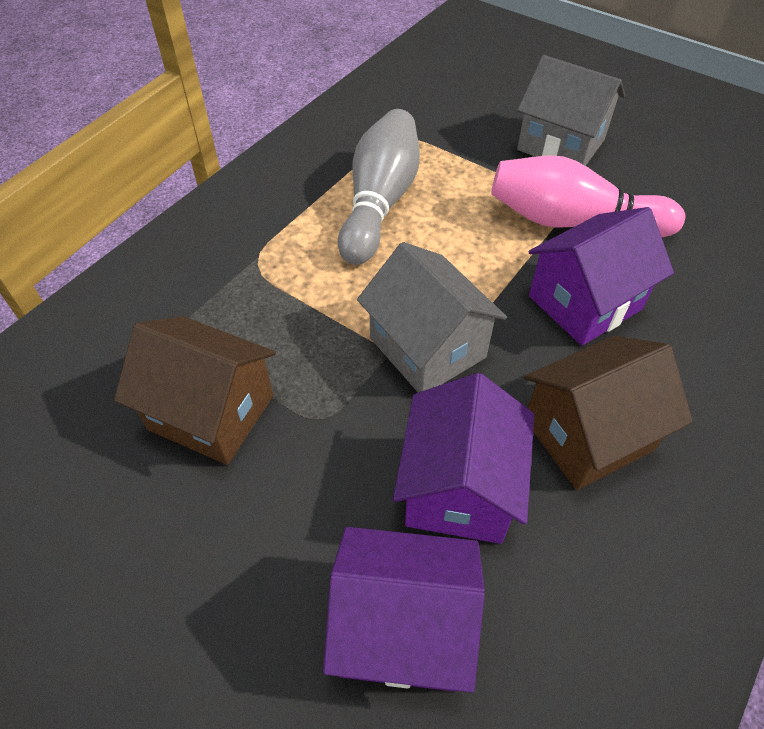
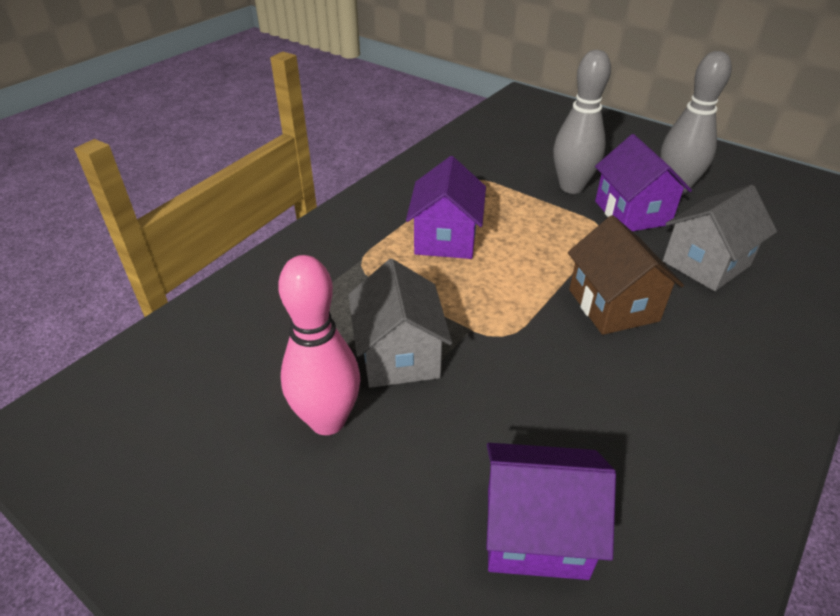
brown house: 2 -> 1
grey bowling pin: 1 -> 2

